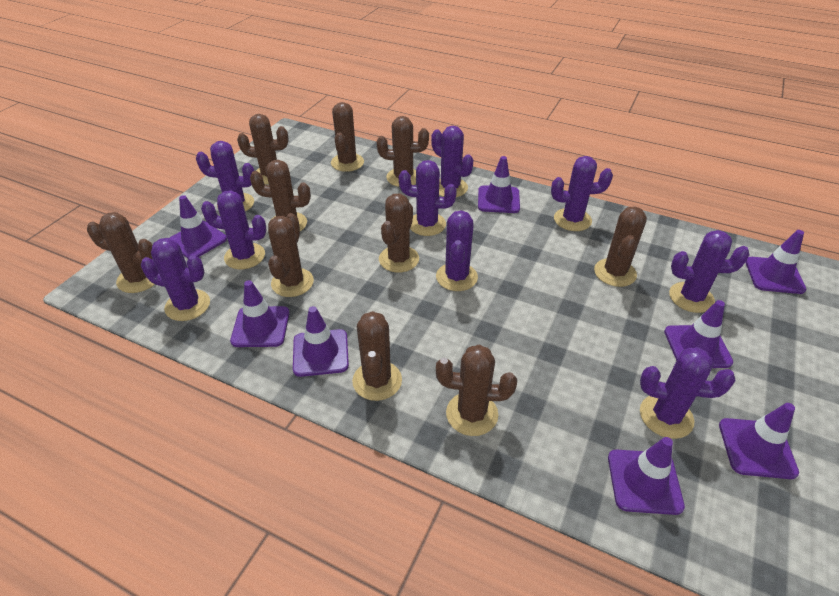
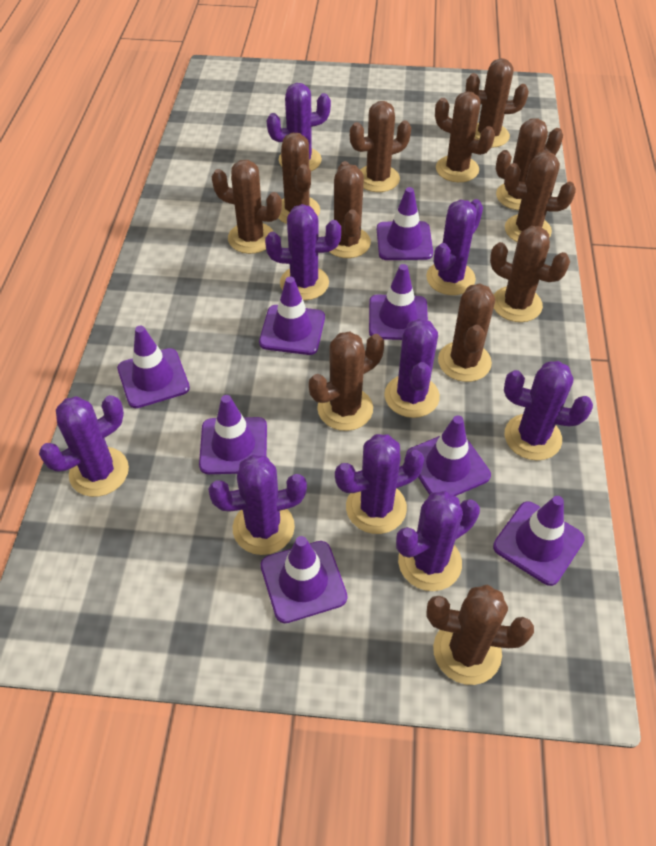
brown cactus: 10 -> 12

